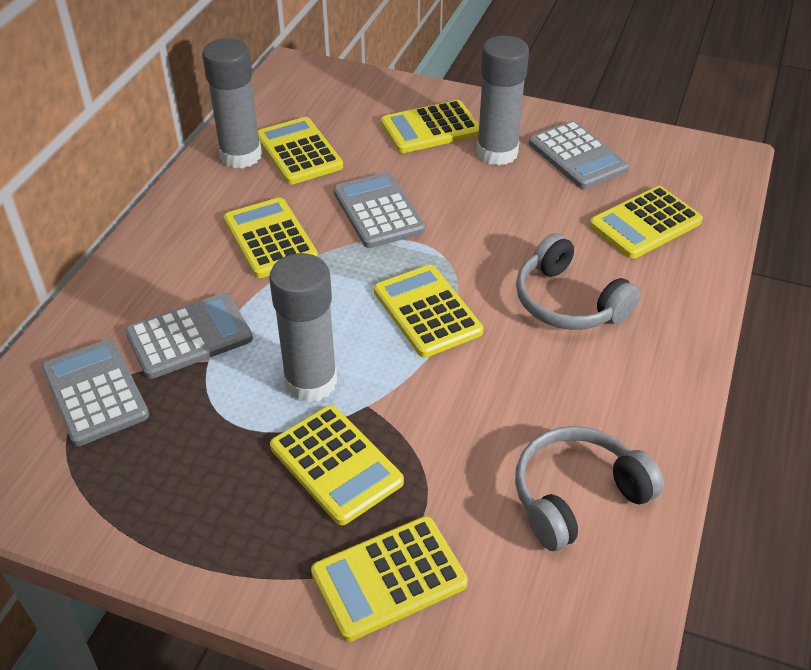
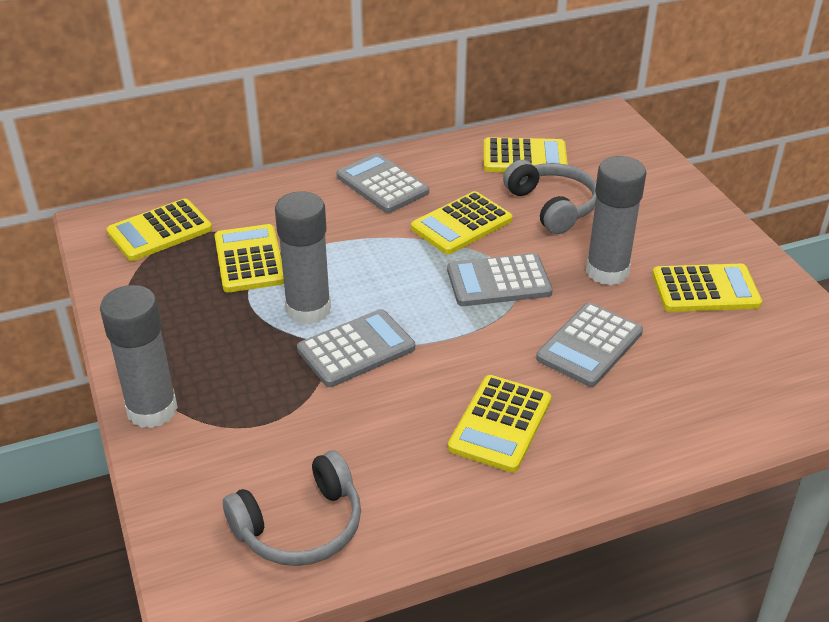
yellow calculator: 7 -> 6

